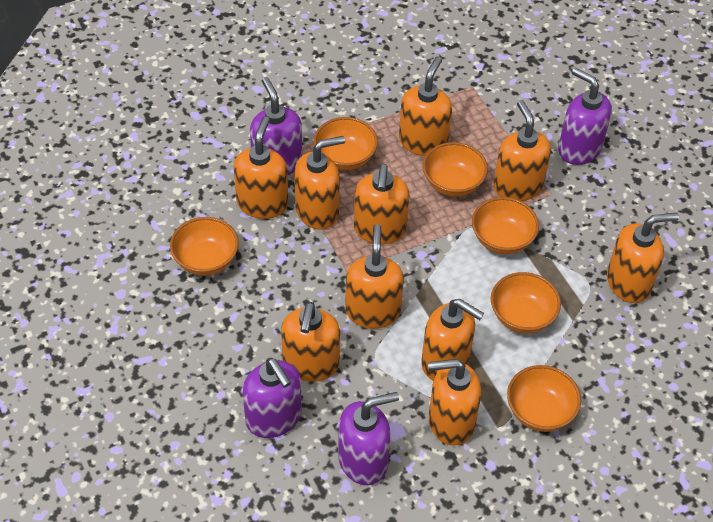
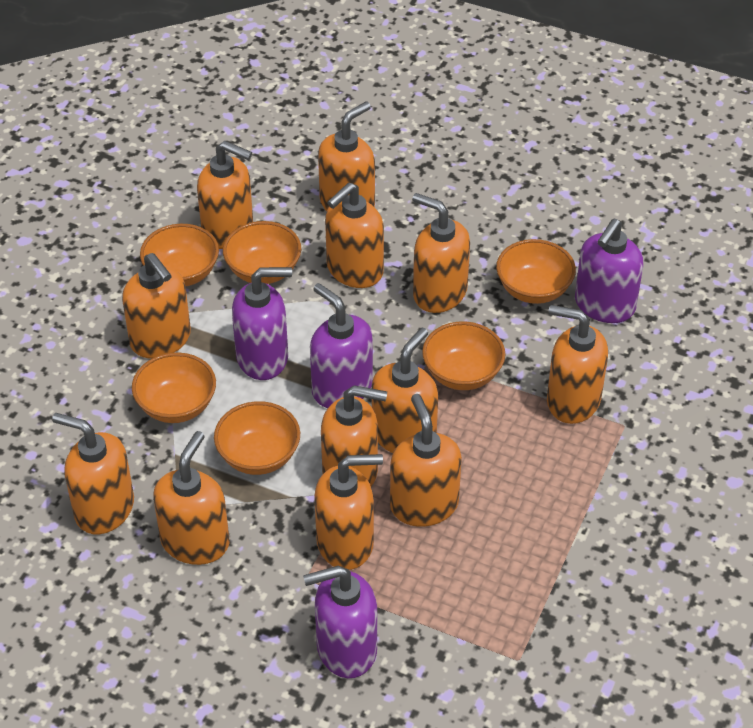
orange soap dispenser: 10 -> 12

